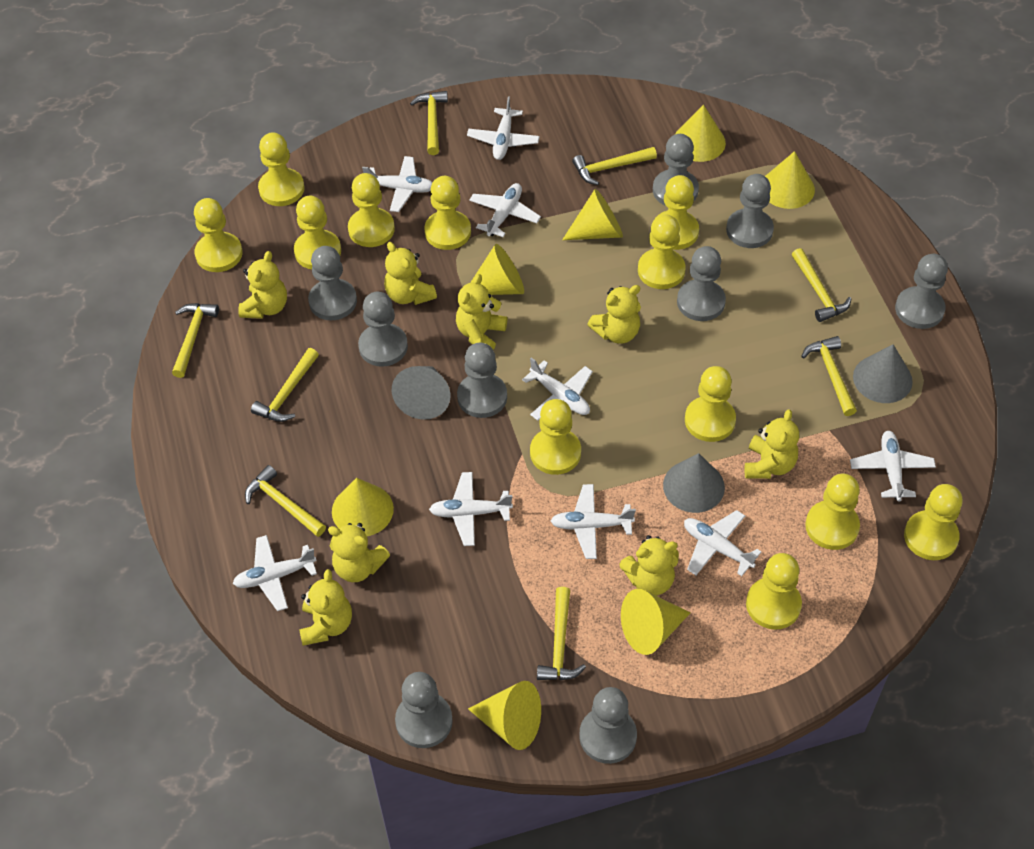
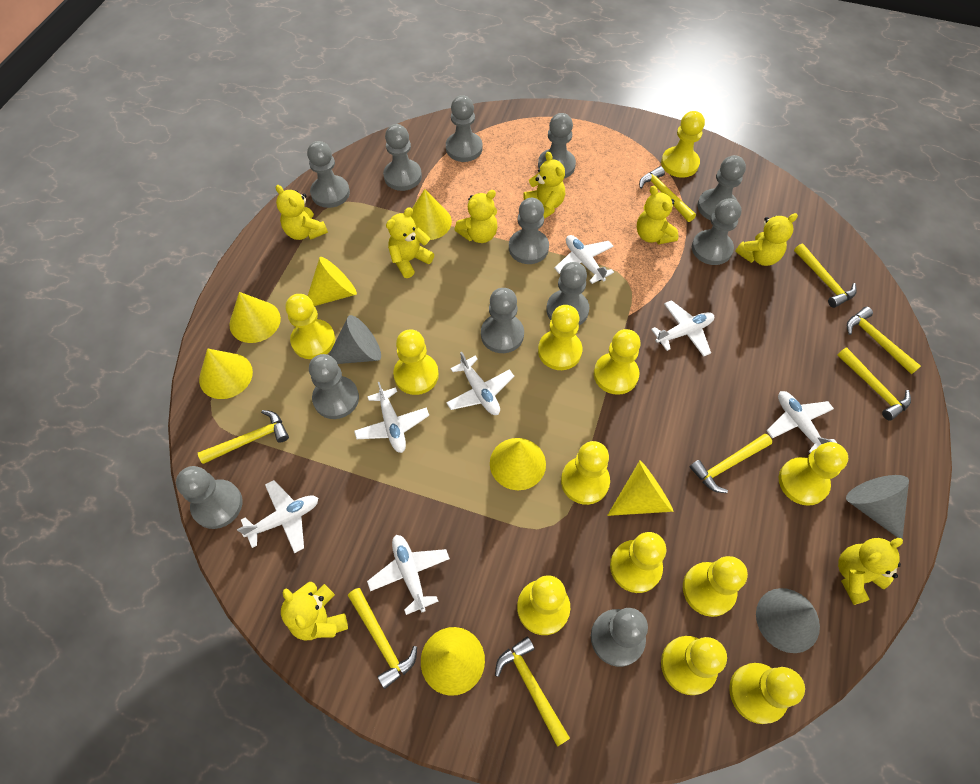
grey pawn: 9 -> 12
white plane: 9 -> 7

